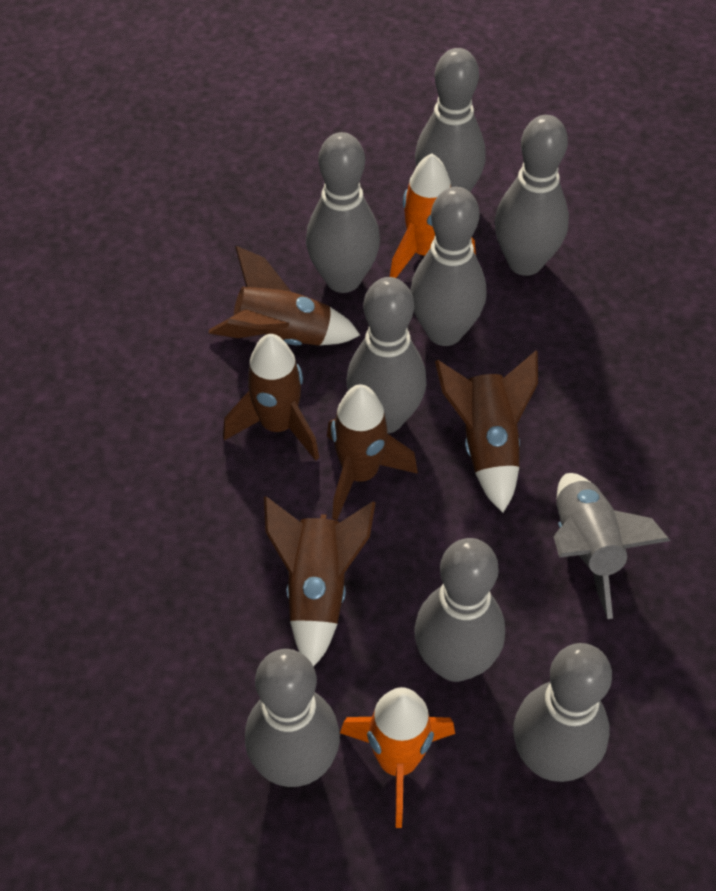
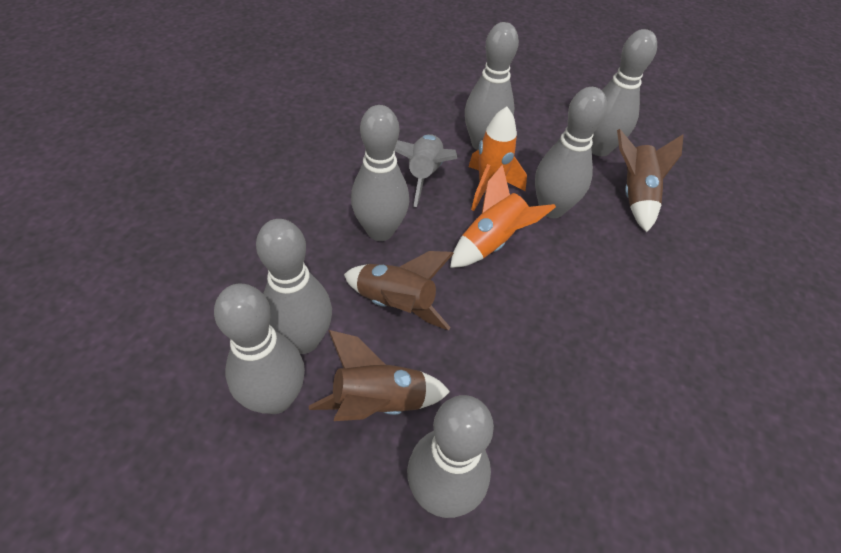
brown rocket: 5 -> 3
grey bowling pin: 8 -> 7

